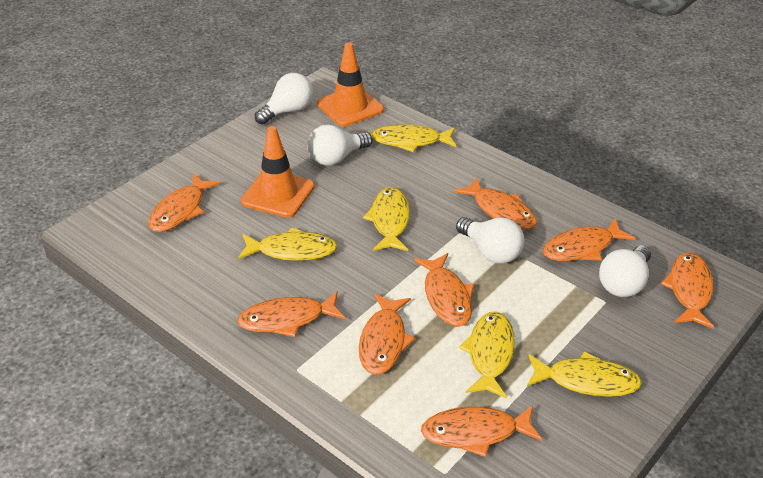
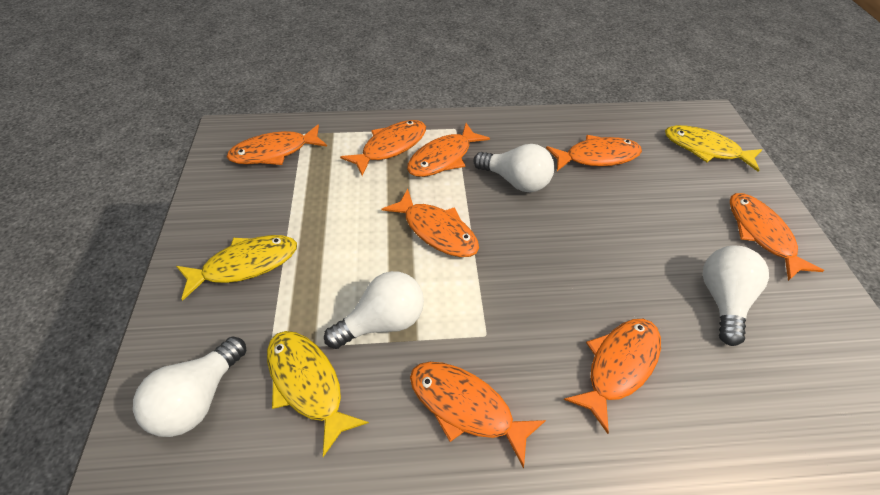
orange traffic cone: 2 -> 0
yellow fish: 5 -> 3

